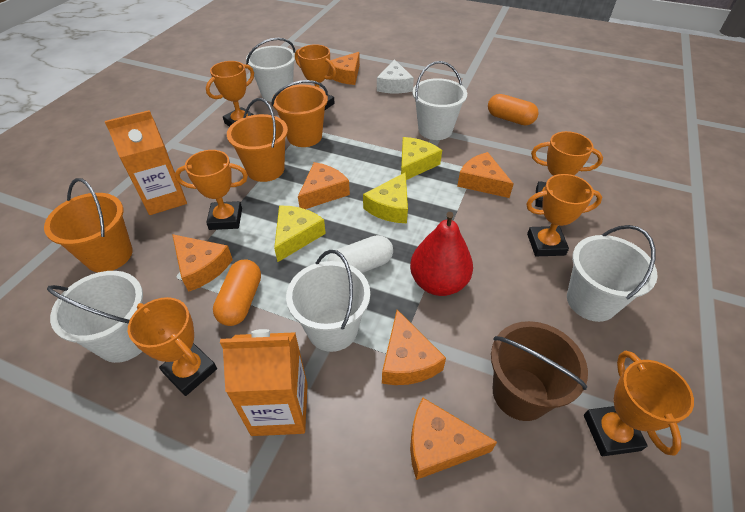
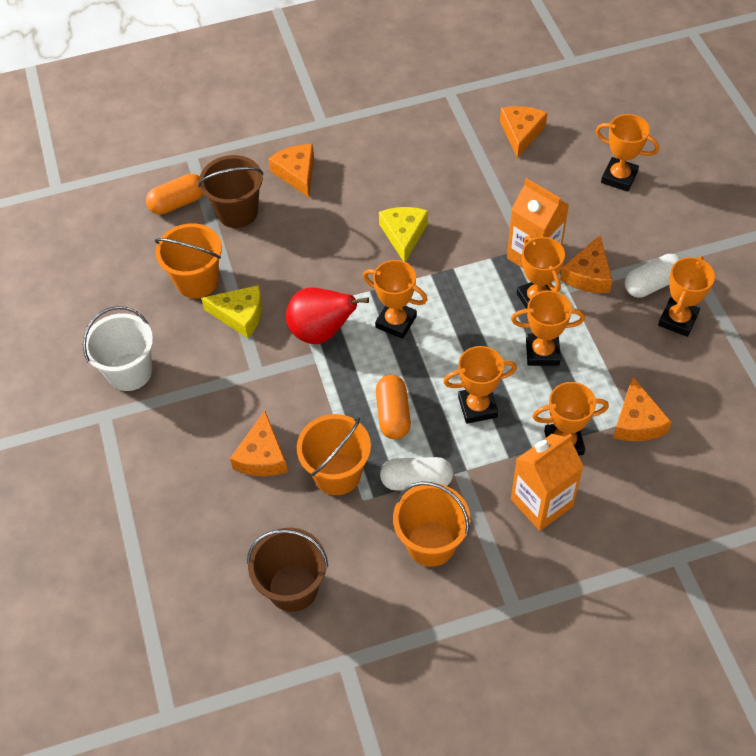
brown bucket: 1 -> 2
orange cheese: 6 -> 5
white bucket: 5 -> 1
white capsule: 1 -> 2
white cheese: 1 -> 0
yellow cheese: 3 -> 2

